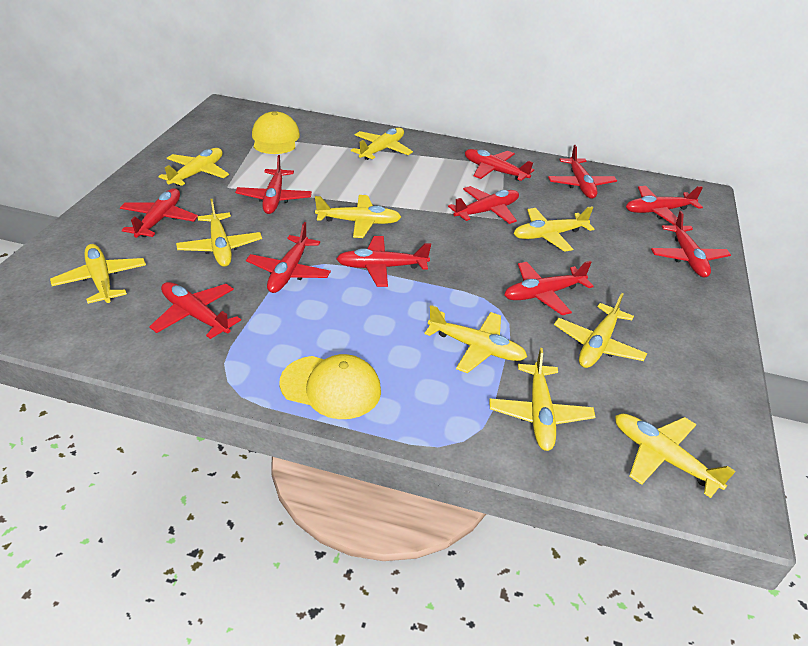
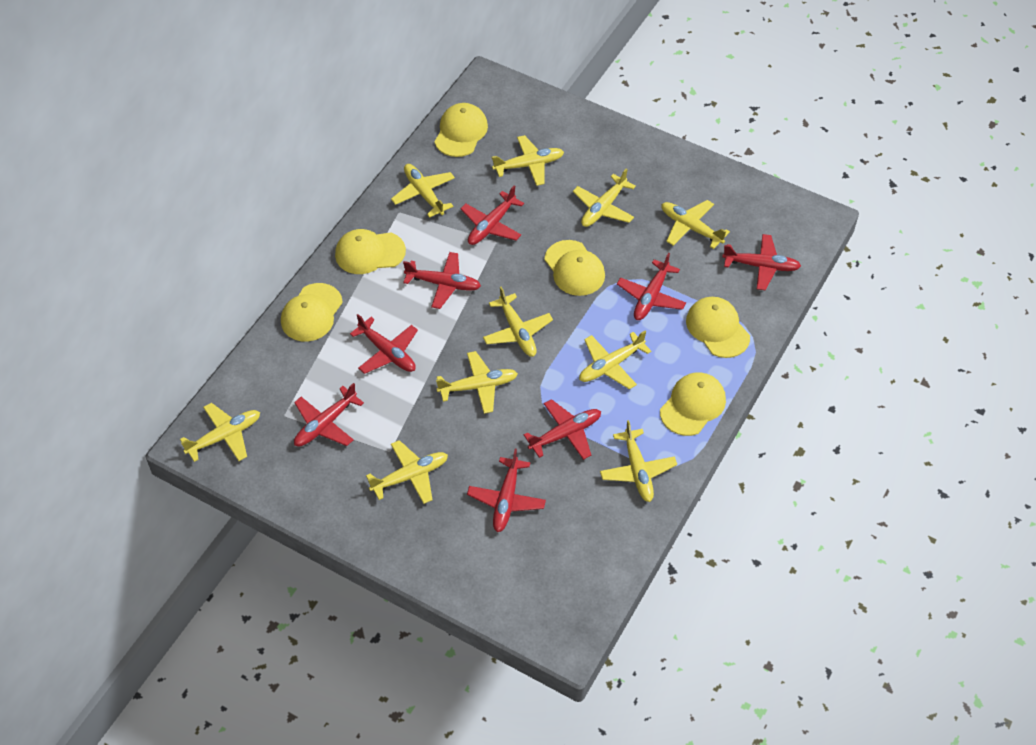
red plane: 11 -> 8
yellow cap: 2 -> 6

